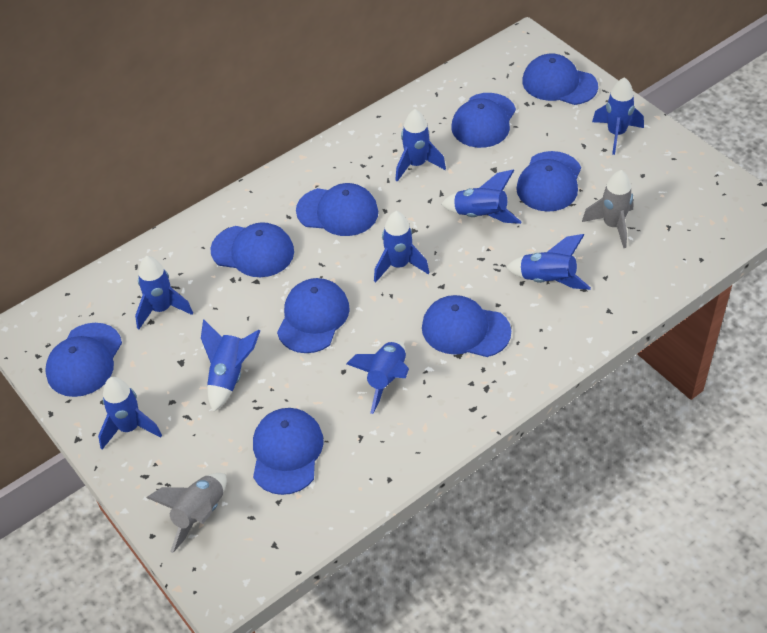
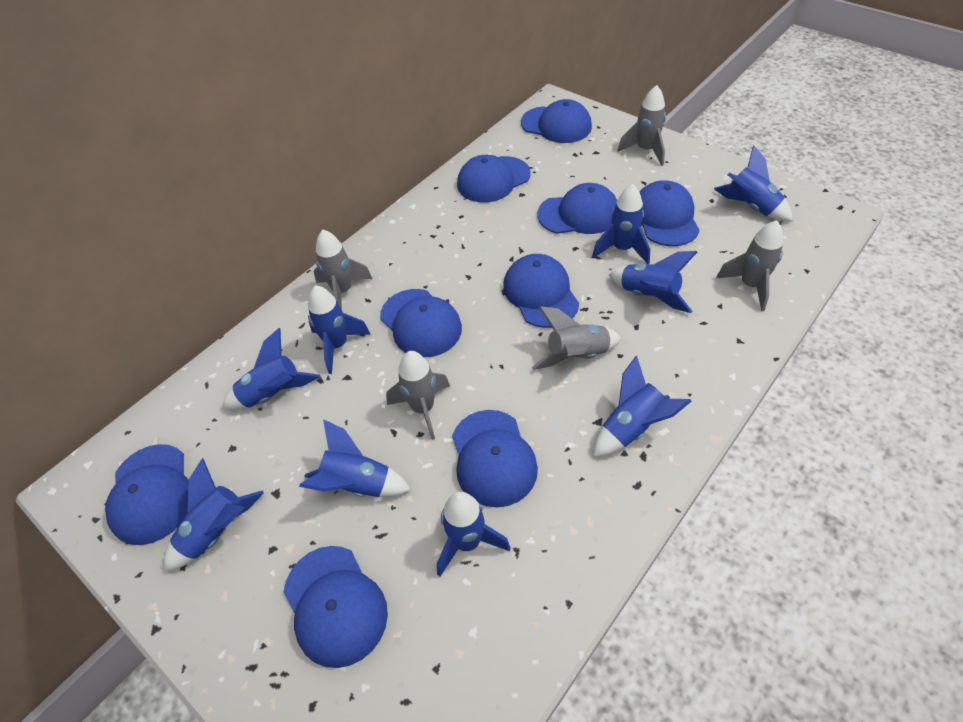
grey rocket: 2 -> 5

